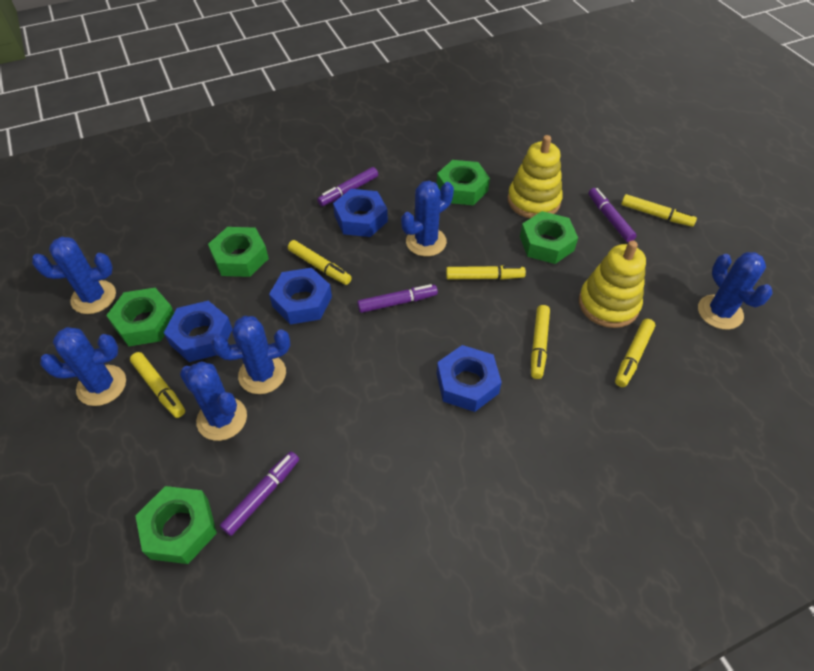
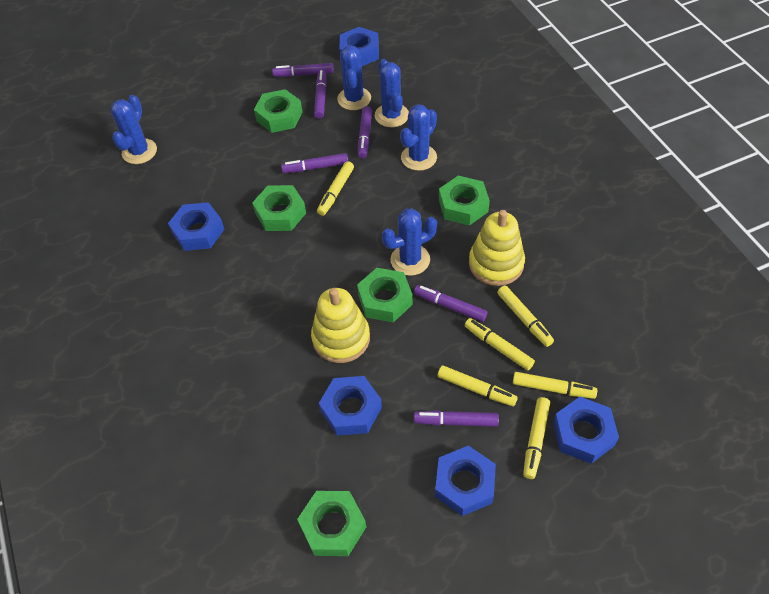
blue cactus: 6 -> 5
blue nut: 4 -> 5
purple marker: 4 -> 6

